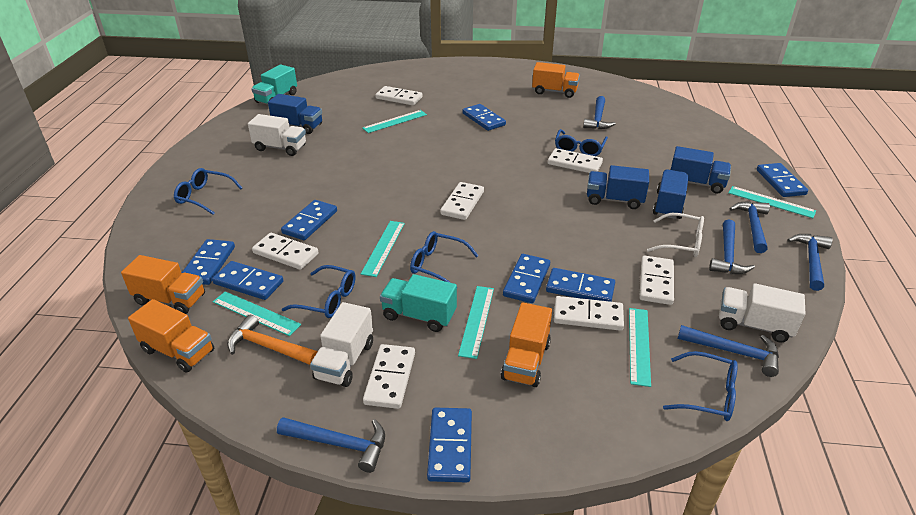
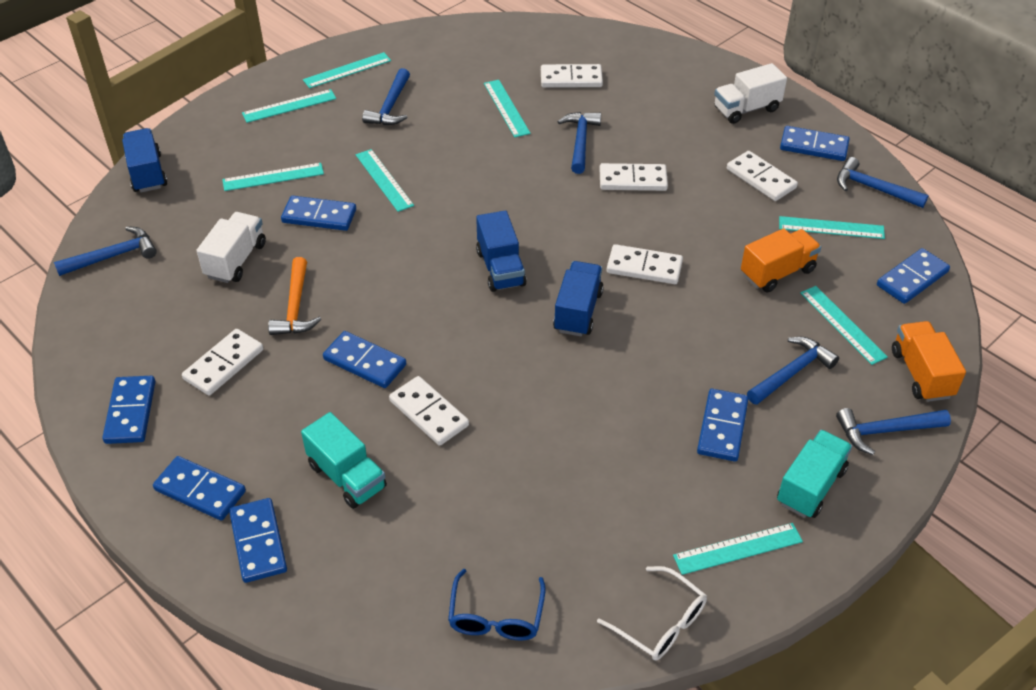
blue glasses: 5 -> 1
blue truck: 4 -> 3
orange truck: 4 -> 2
turquoise ruler: 6 -> 8
white domino: 7 -> 6
white truck: 3 -> 2

